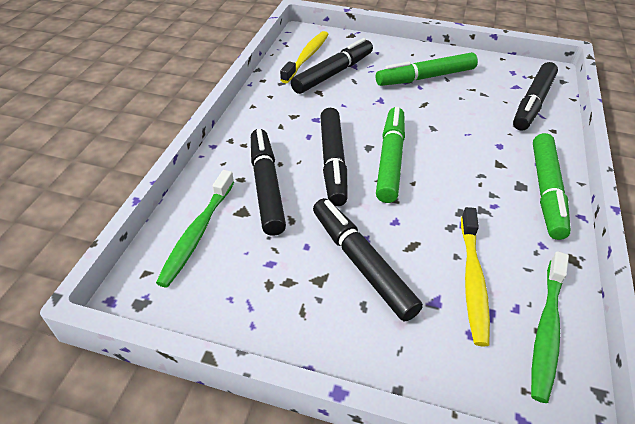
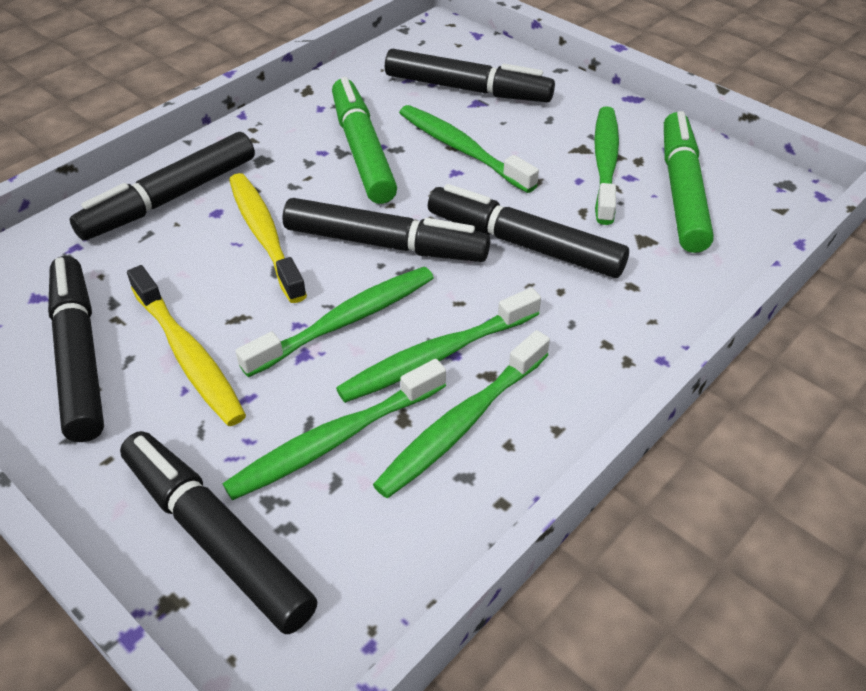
black marker: 5 -> 6
green marker: 3 -> 2
green toothbrush: 2 -> 6

